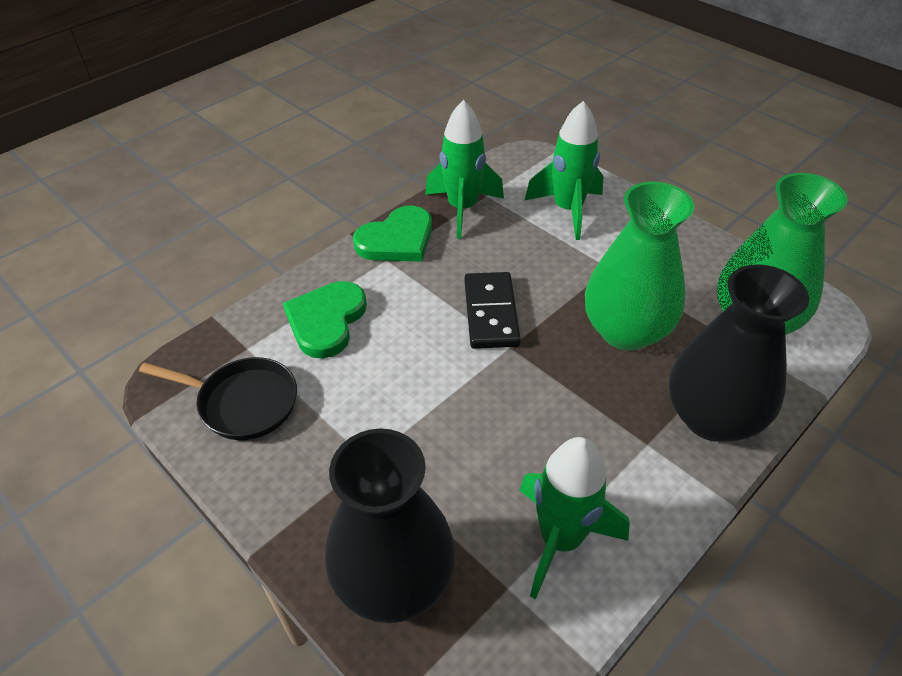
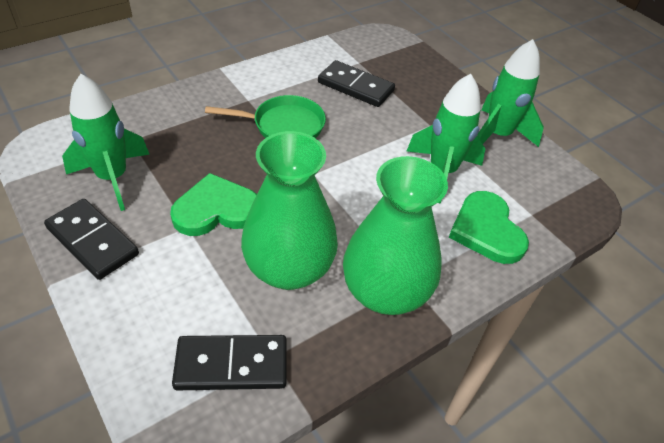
black domino: 1 -> 3
black pan: 1 -> 0
black vase: 2 -> 0
green pan: 0 -> 1

